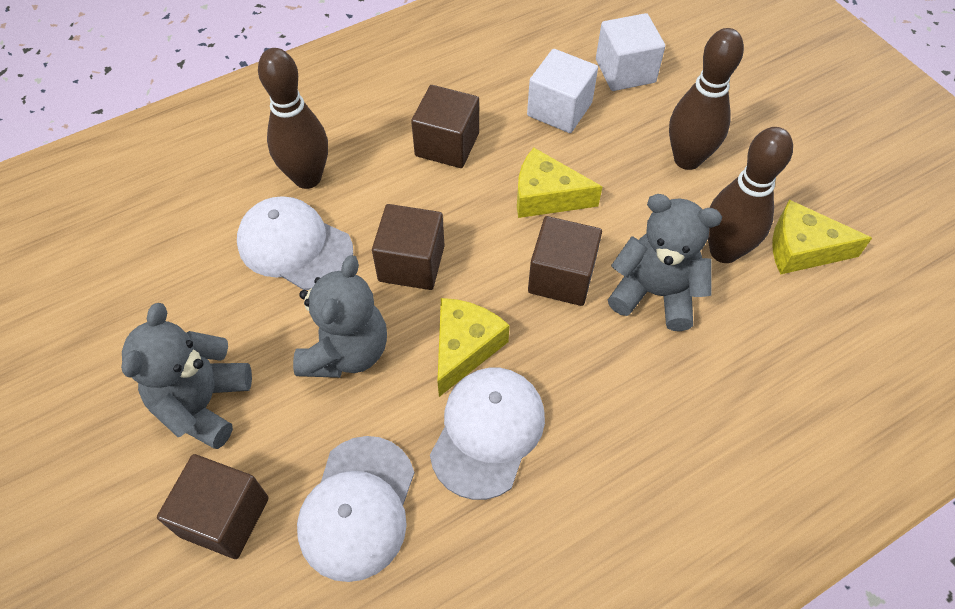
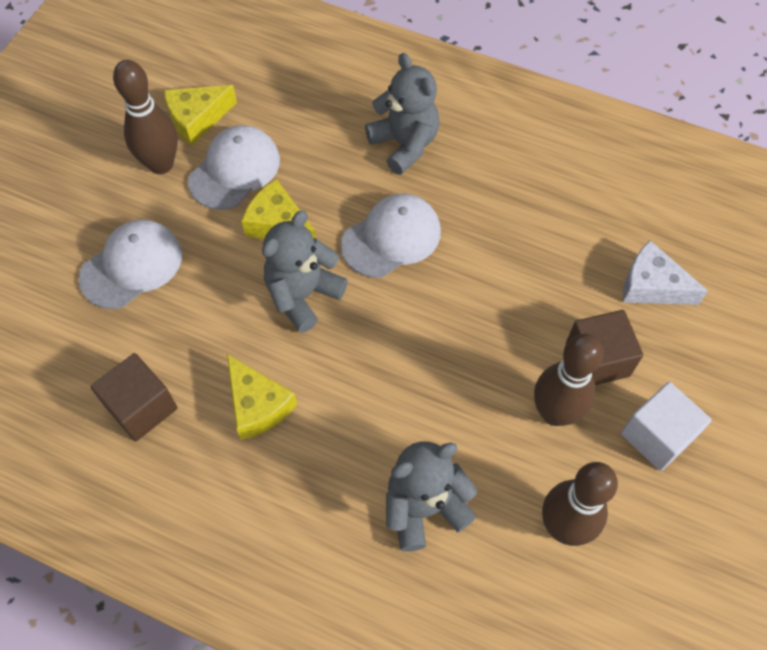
brown cube: 4 -> 2
white cheese: 0 -> 1
white cube: 2 -> 1

